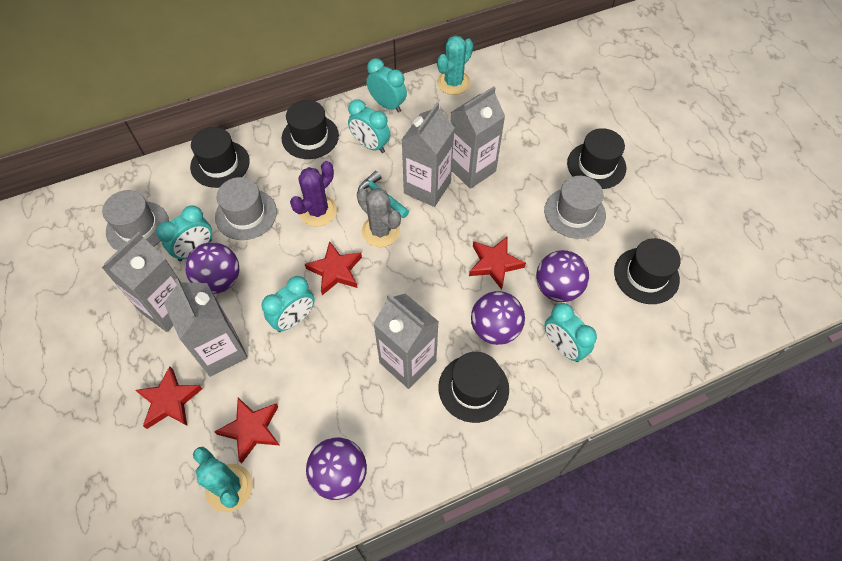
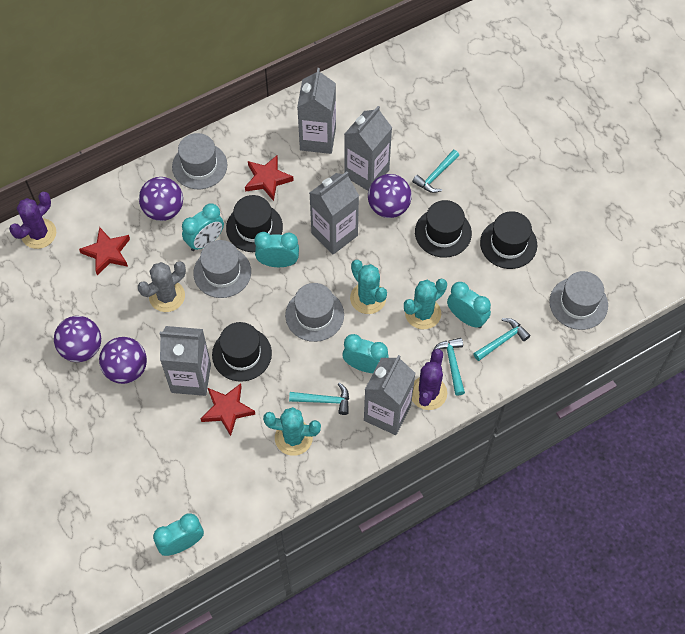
black hat: 5 -> 4
grey hat: 3 -> 4
purple cactus: 1 -> 2
red star: 4 -> 3
turquoise cactus: 2 -> 3
turquoise hammer: 1 -> 4

